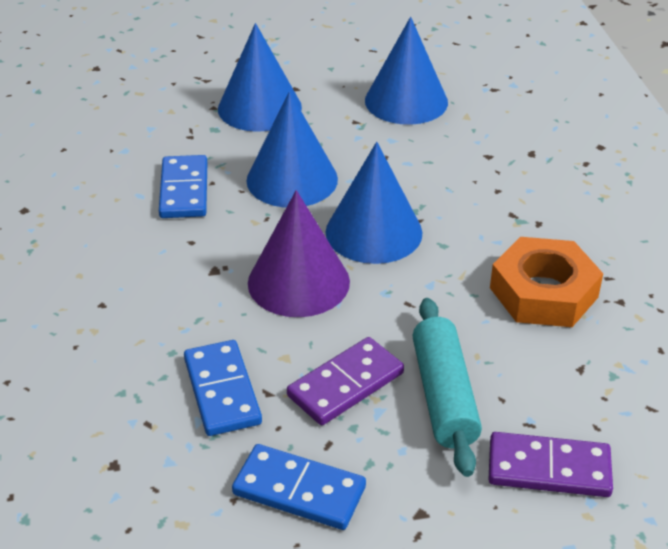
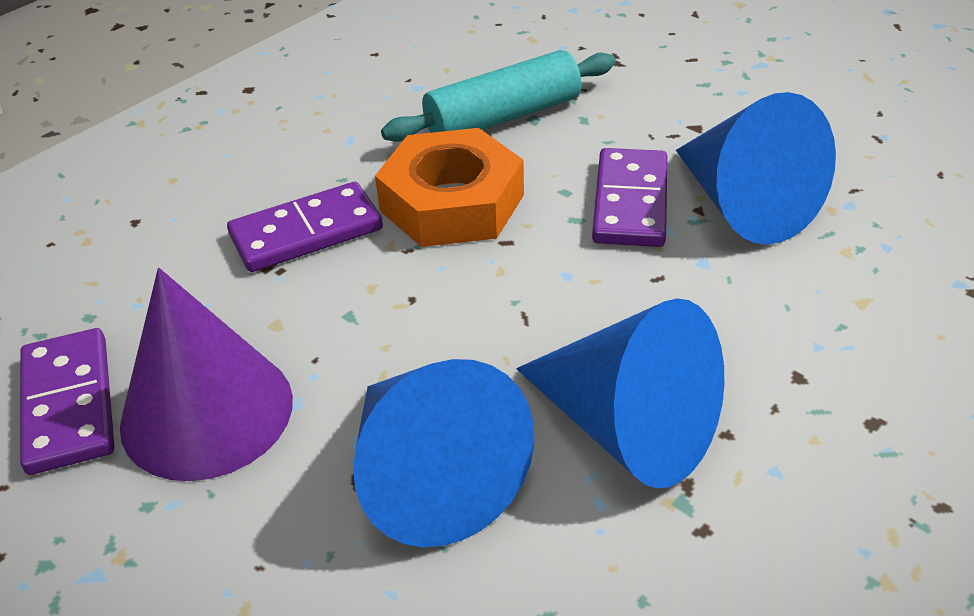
blue cone: 4 -> 3
blue domino: 3 -> 0
purple domino: 2 -> 3

